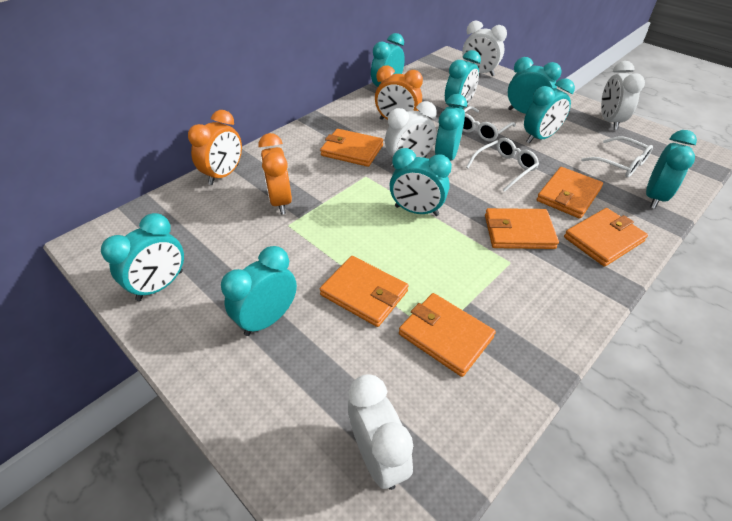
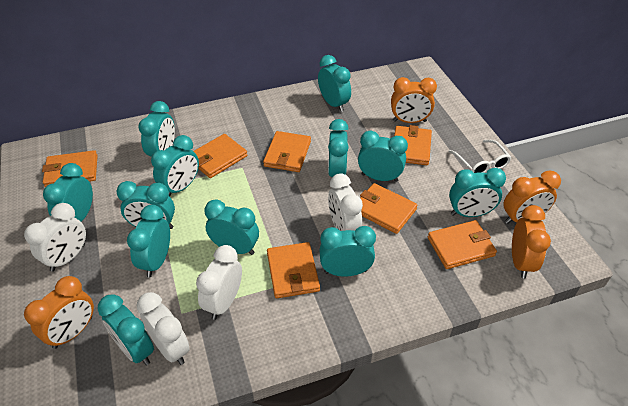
orange clock: 3 -> 4
orange wallet: 6 -> 7
turquoise clock: 9 -> 12
white glasses: 3 -> 1

